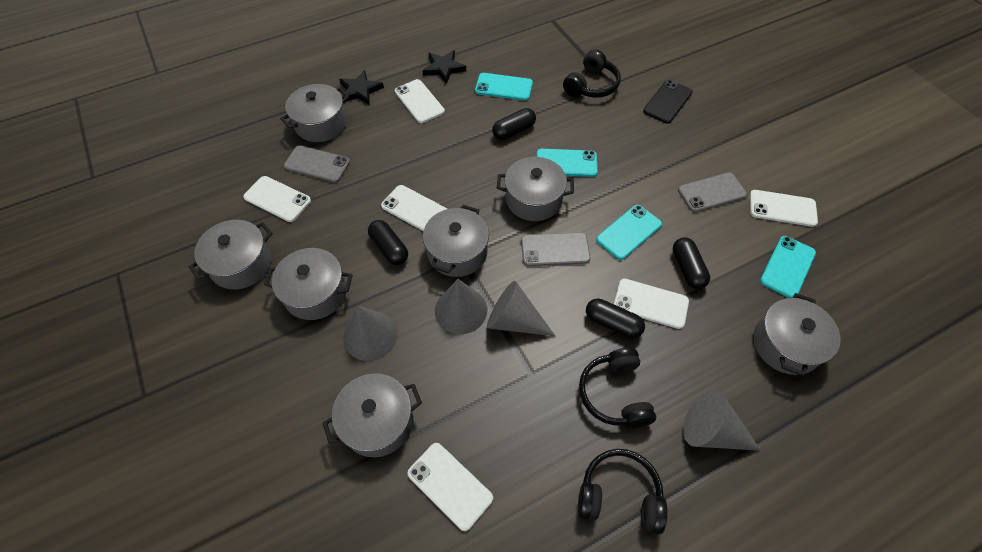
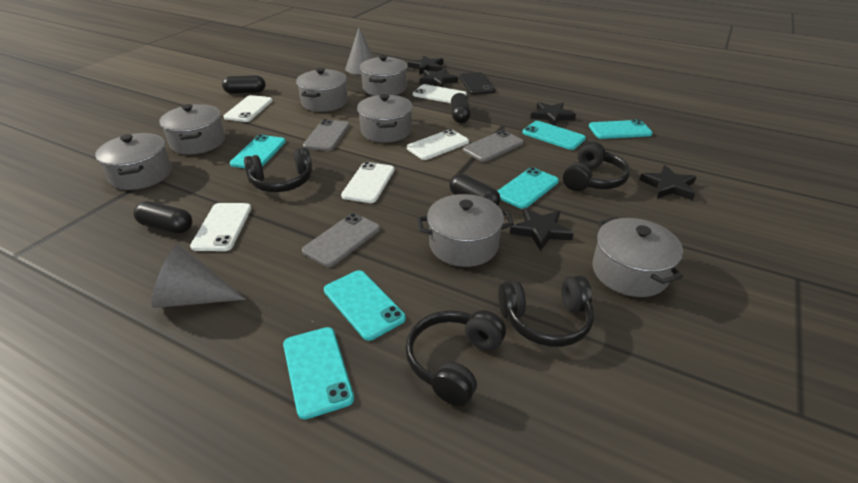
black headphones: 3 -> 4
black star: 2 -> 5
grey cone: 4 -> 2
turquoise phone: 4 -> 6
white phone: 6 -> 5

